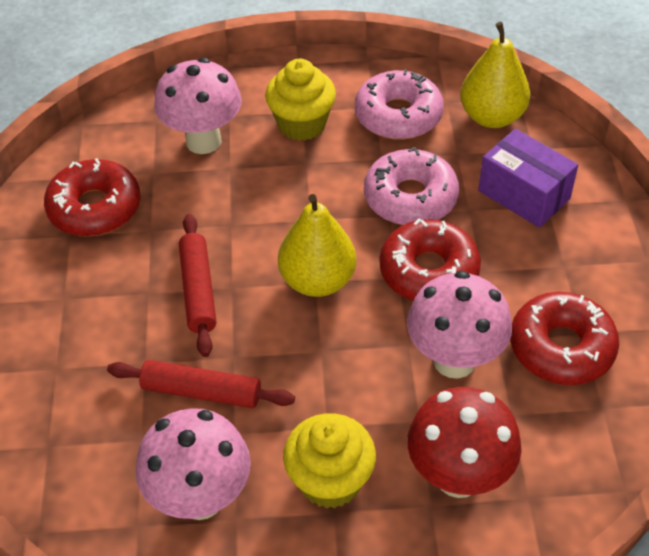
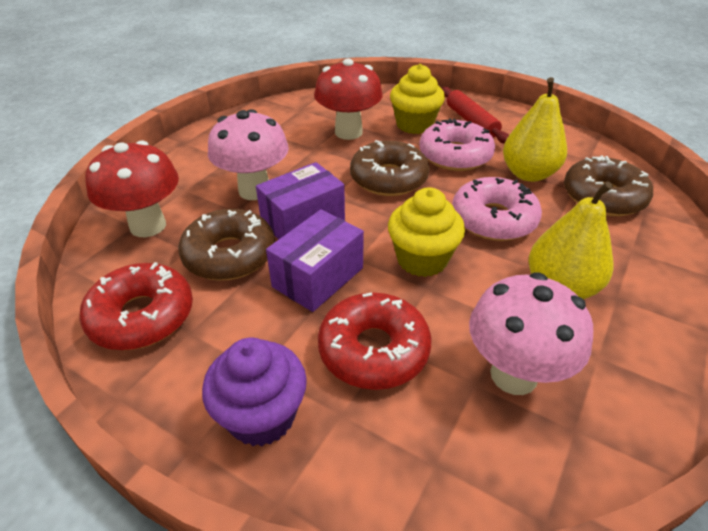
brown donut: 0 -> 3
pink mushroom: 3 -> 2
purple box: 1 -> 2
purple cupcake: 0 -> 1
red donut: 3 -> 2
red mushroom: 1 -> 2
red rolling pin: 2 -> 1

